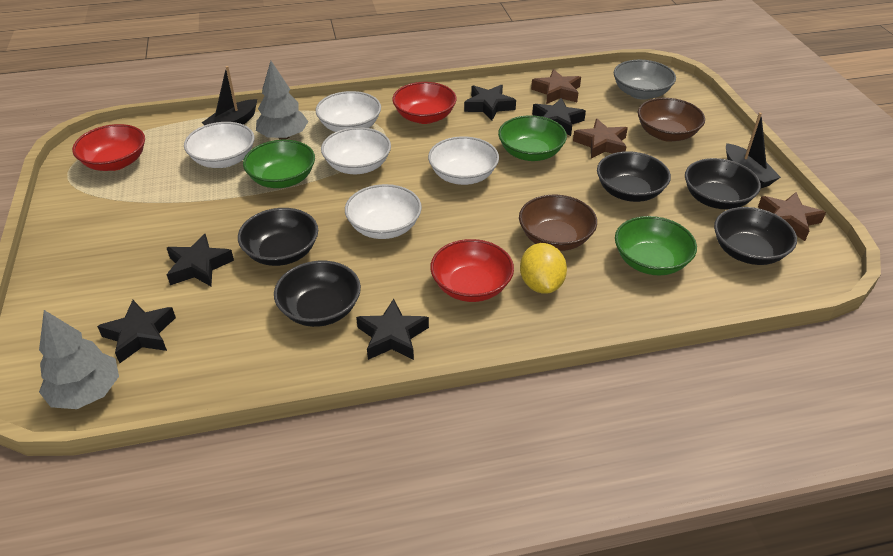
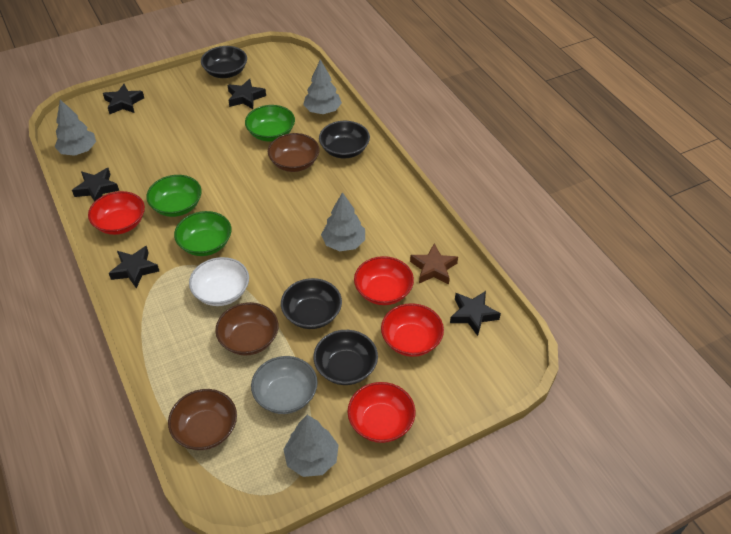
black boat: 2 -> 0
black bowl: 5 -> 4
brown bowl: 2 -> 3
brown star: 3 -> 1
grey tree: 2 -> 4
red bowl: 3 -> 4
white bowl: 5 -> 1
yellow lemon: 1 -> 0

